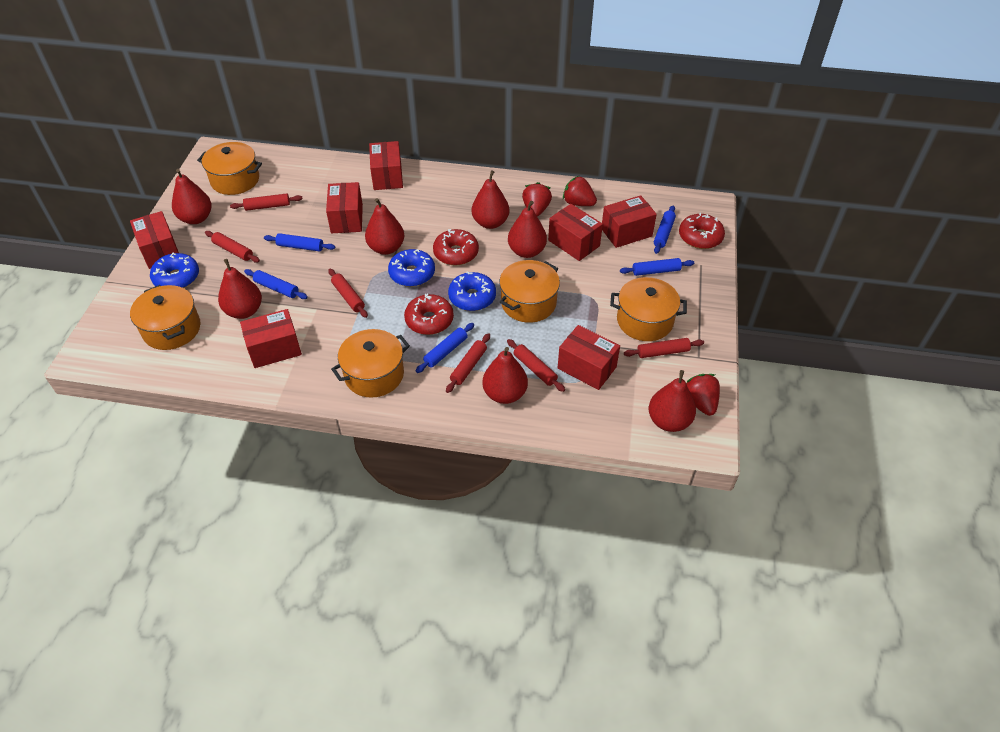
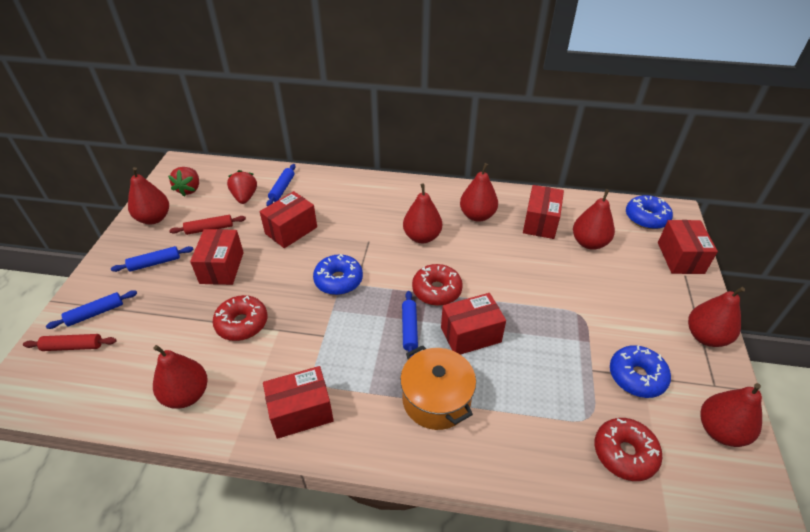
blue rolling pin: 5 -> 4
orange pot: 5 -> 1
red box: 7 -> 6
red rolling pin: 6 -> 2
red strawberry: 3 -> 2

